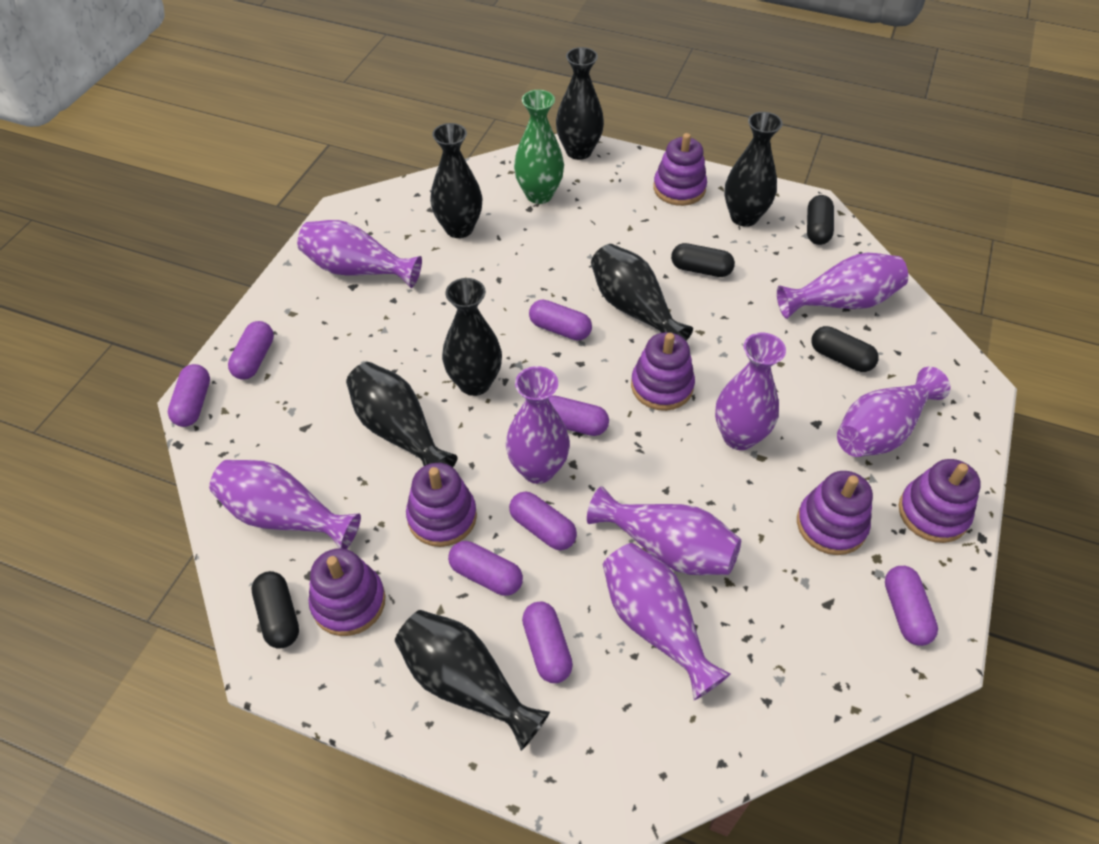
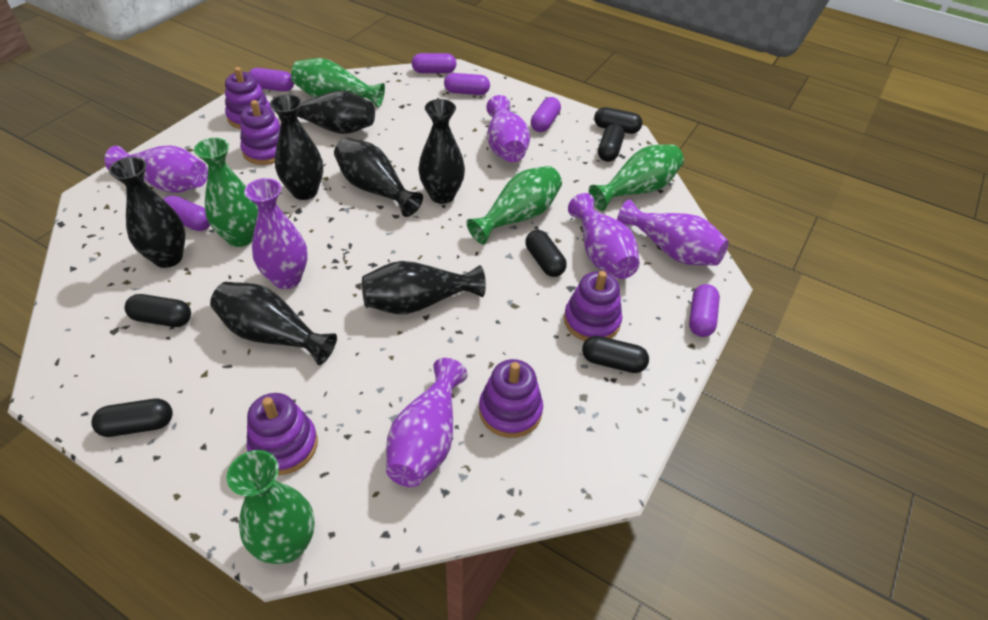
black capsule: 4 -> 6
green vase: 1 -> 5
purple capsule: 8 -> 6
purple stacking toy: 6 -> 5
purple vase: 8 -> 6

